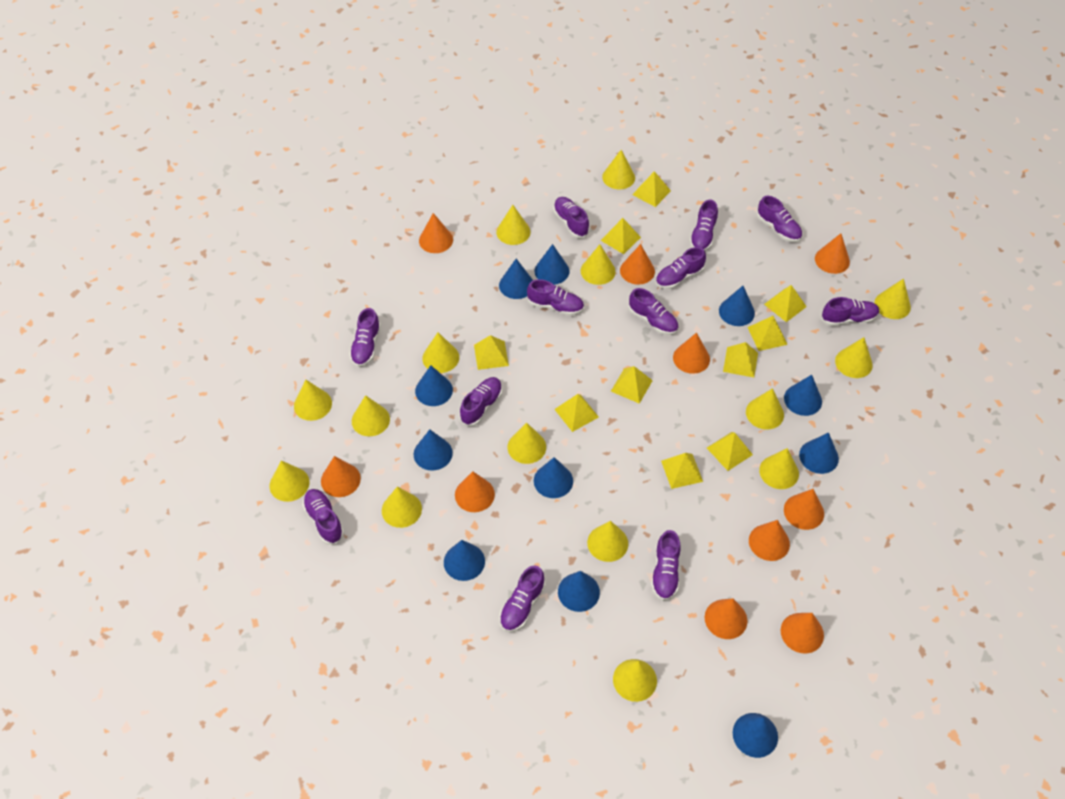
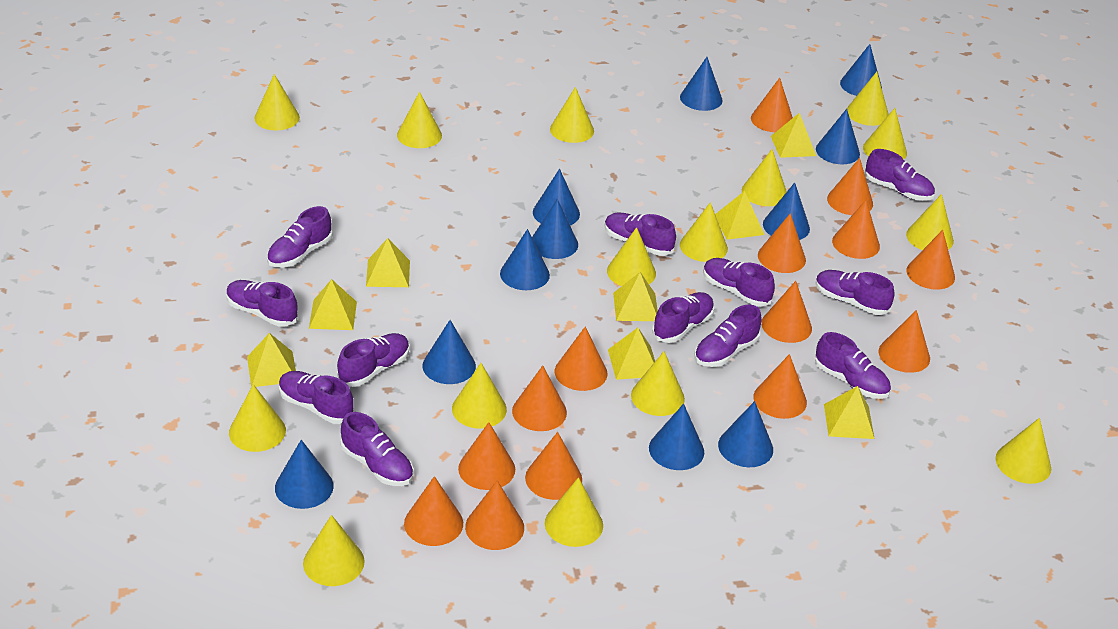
orange cone: 10 -> 14
yellow pyramid: 10 -> 8

